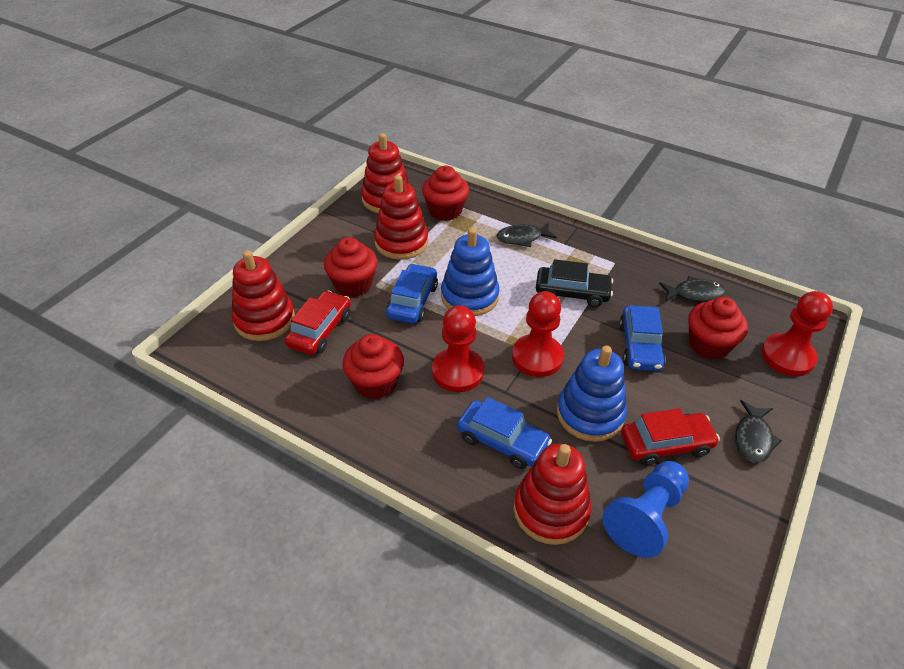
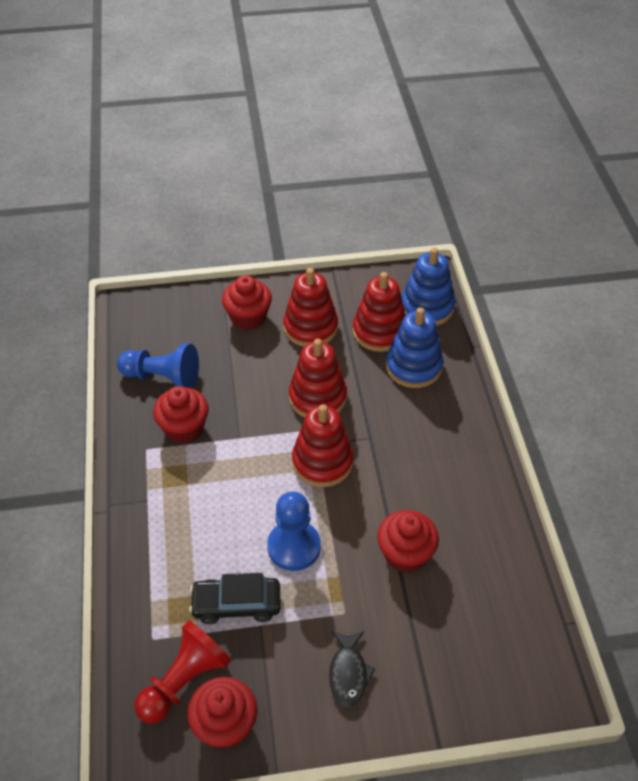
black fish: 3 -> 1
blue car: 3 -> 0
blue pawn: 1 -> 2
red car: 2 -> 0
red pawn: 3 -> 1

